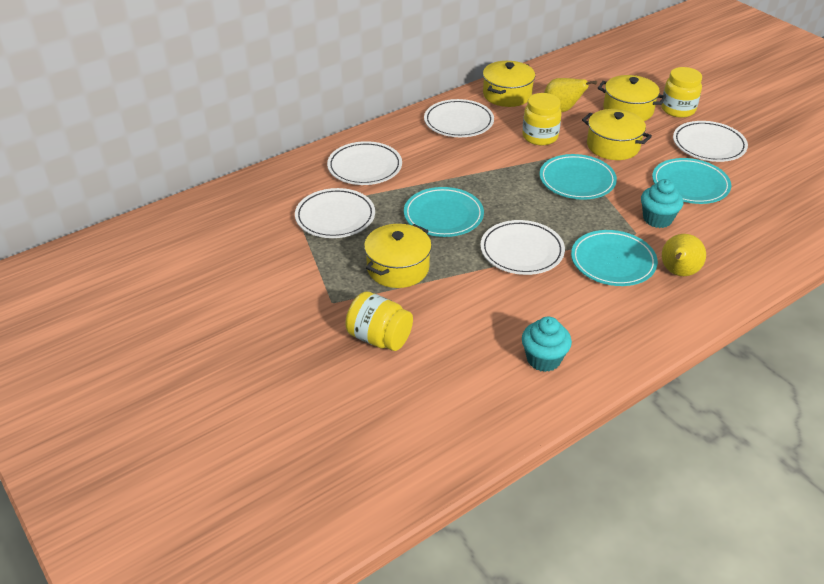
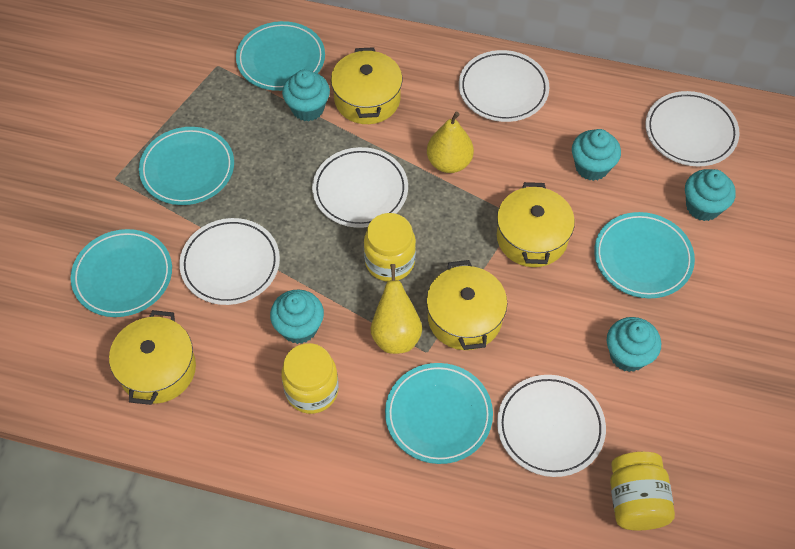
turquoise cupcake: 2 -> 5
turquoise plate: 4 -> 5

